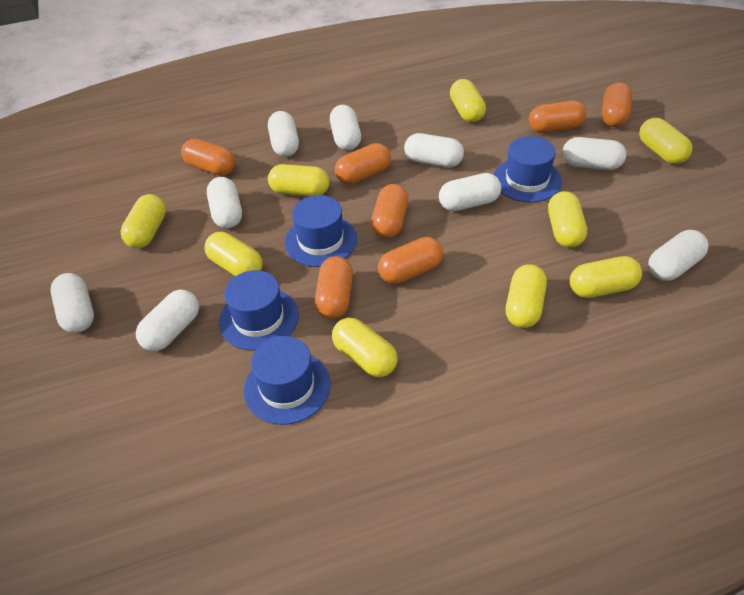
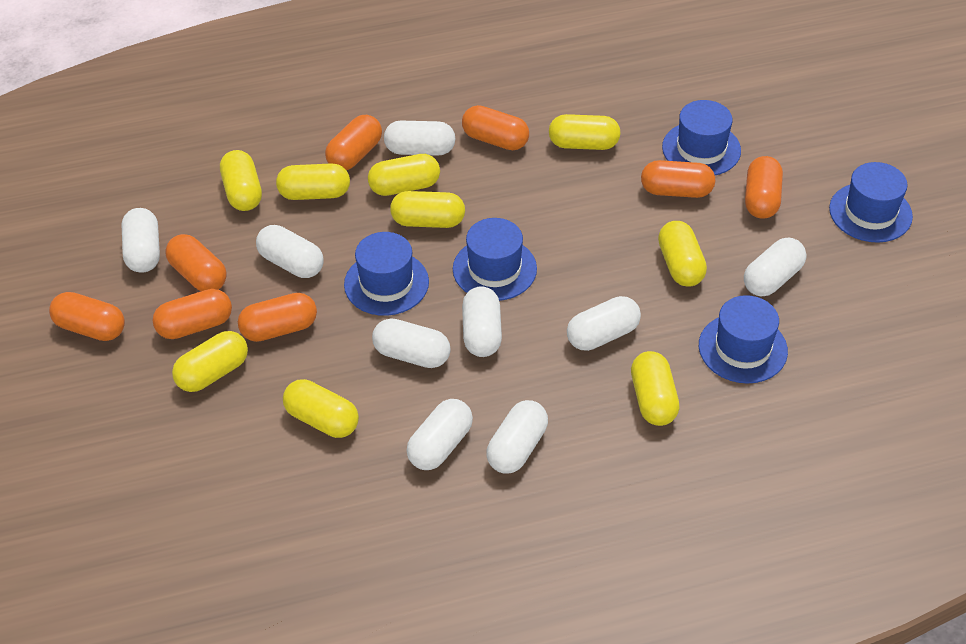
blue hat: 4 -> 5
orange capsule: 7 -> 8

